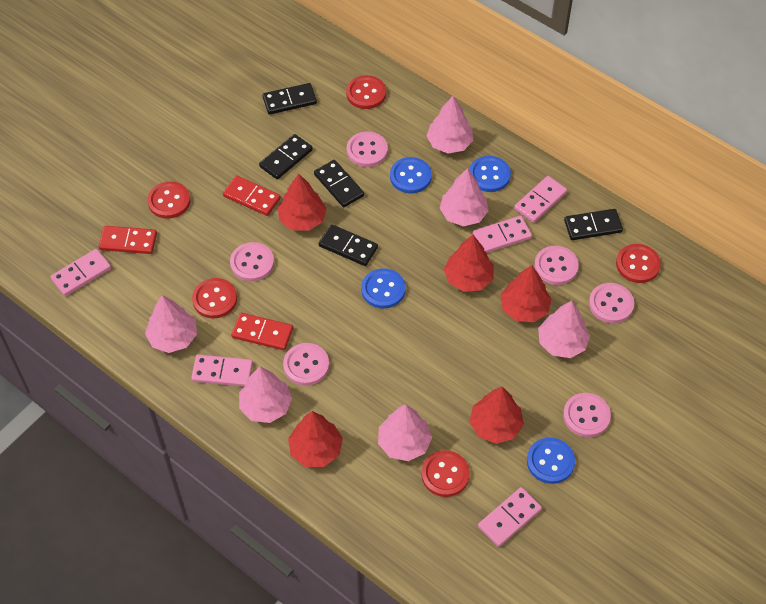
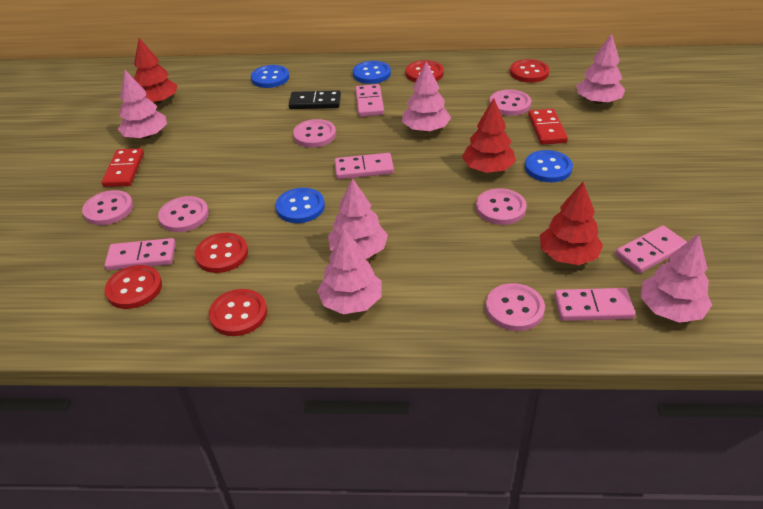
black domino: 5 -> 1
red domino: 3 -> 2
red tree: 5 -> 3

